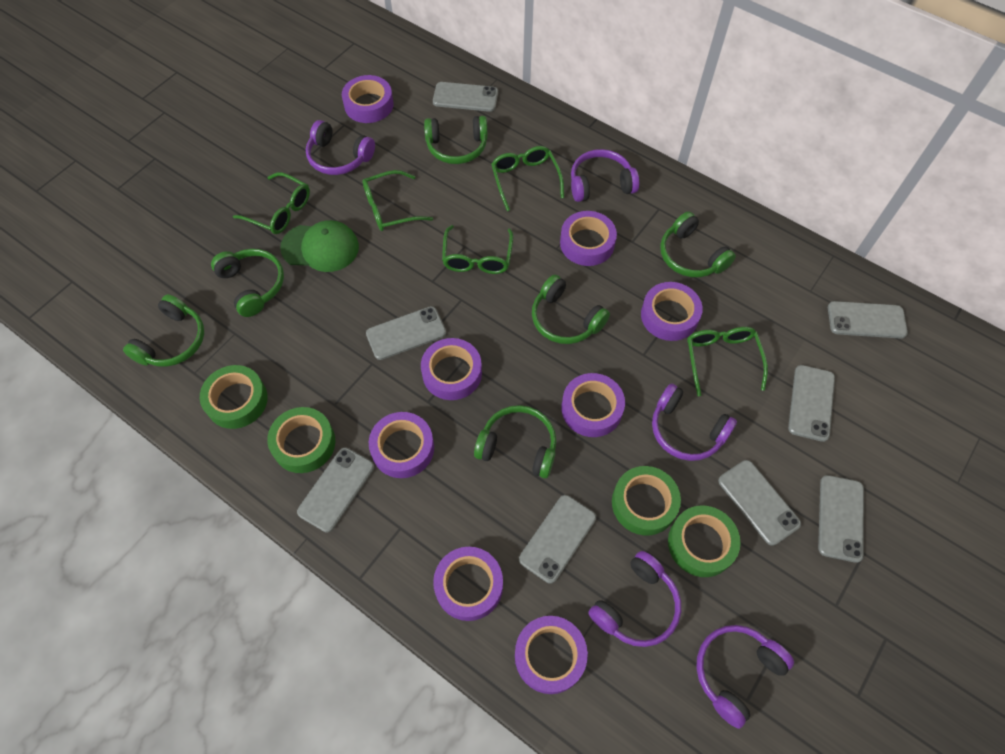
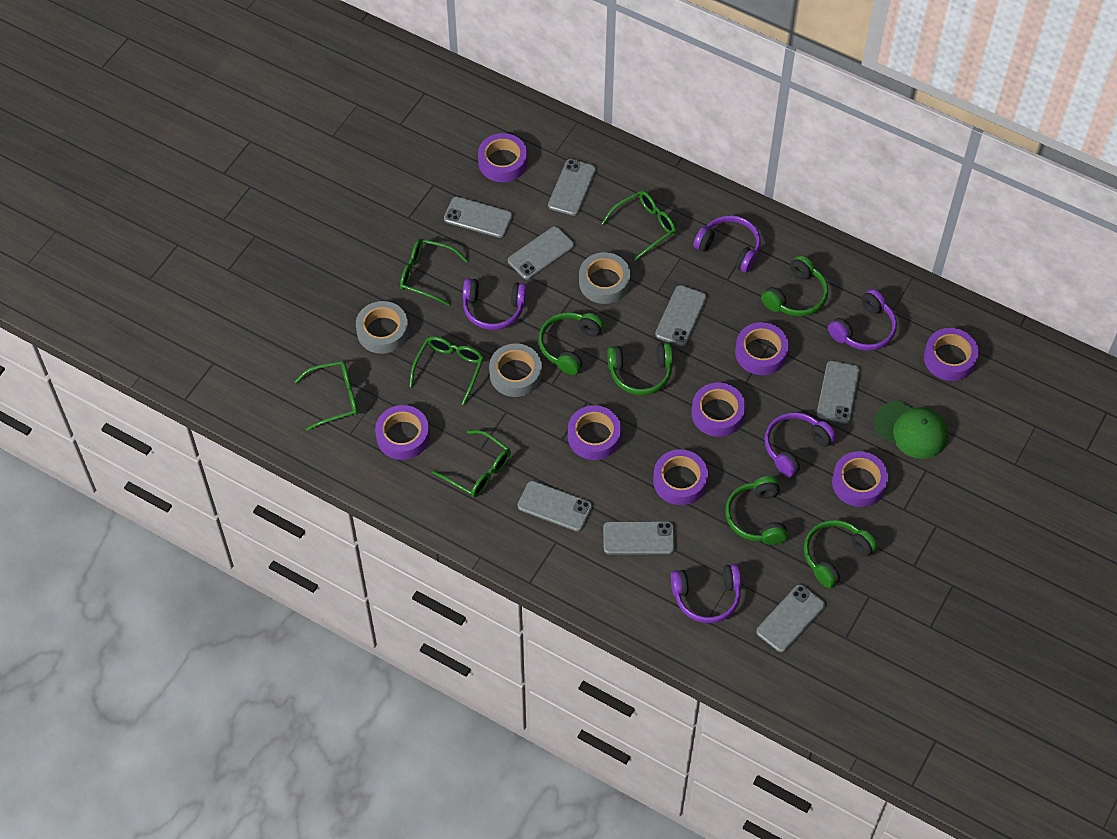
green headphones: 6 -> 5
green tape: 4 -> 0
grey tape: 0 -> 3

